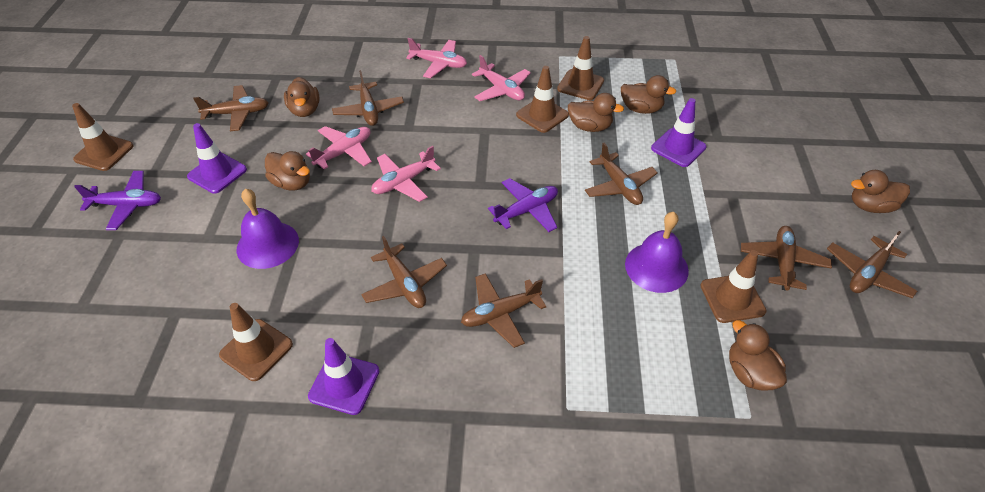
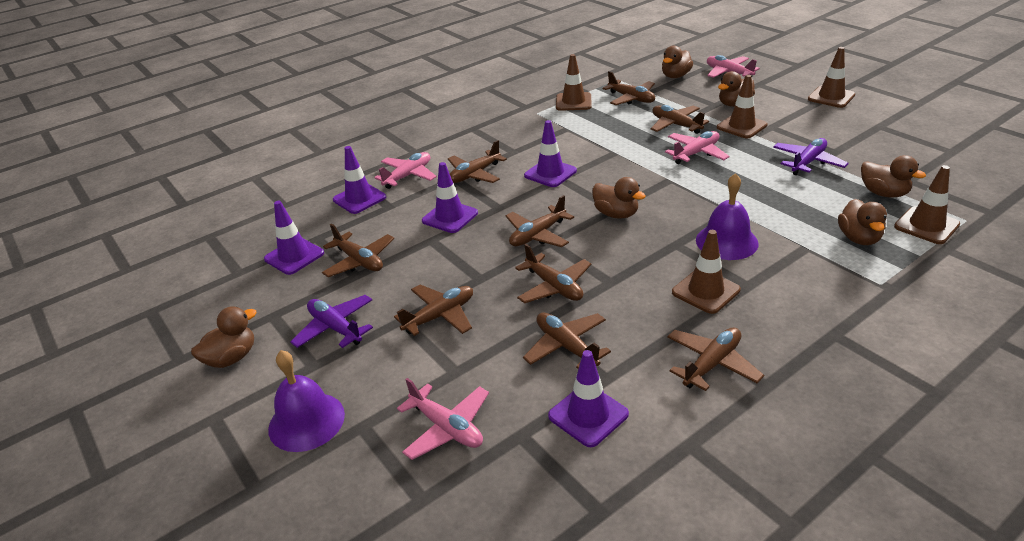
brown plane: 7 -> 9
purple traffic cone: 3 -> 5

